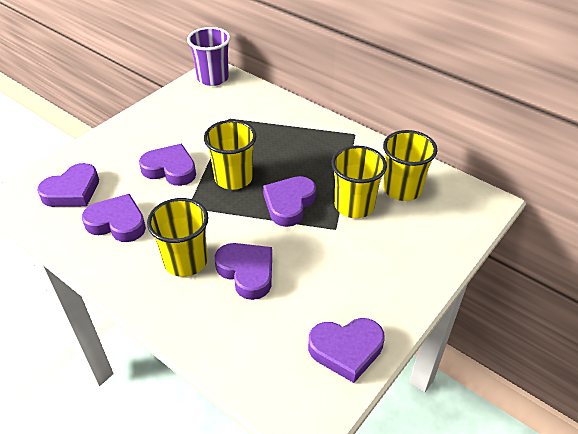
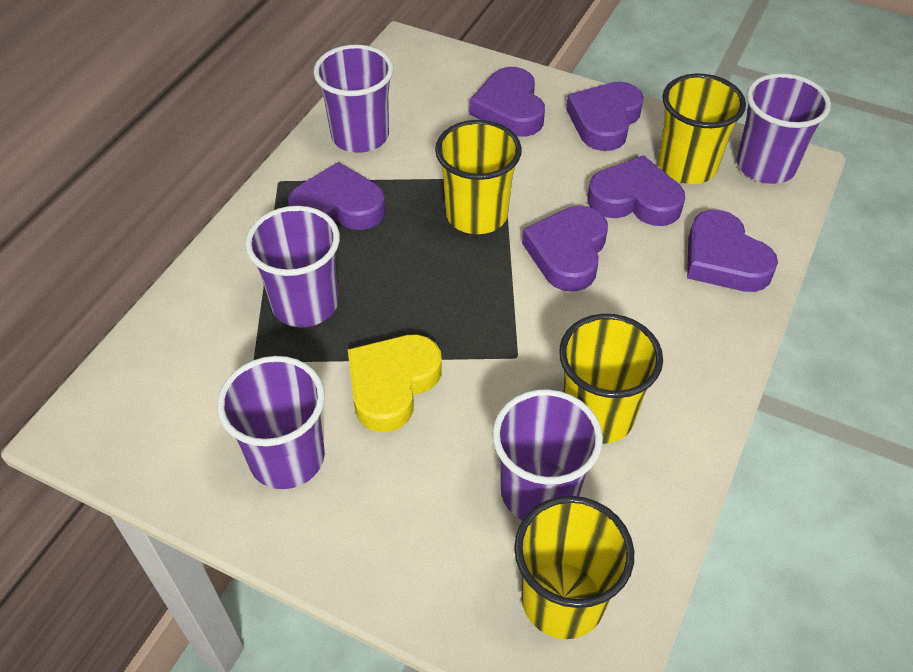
purple cup: 1 -> 5
yellow heart: 0 -> 1

